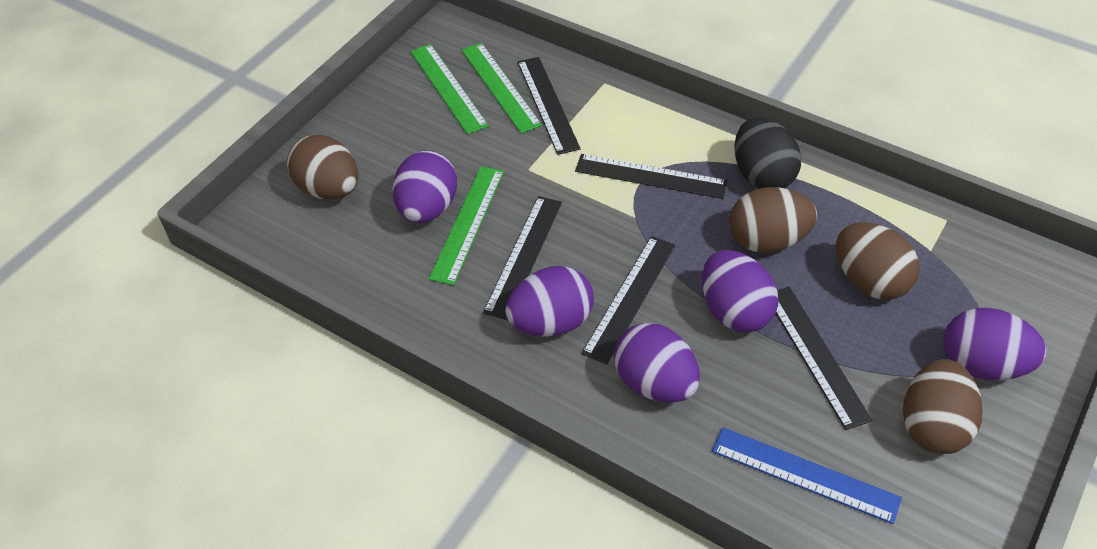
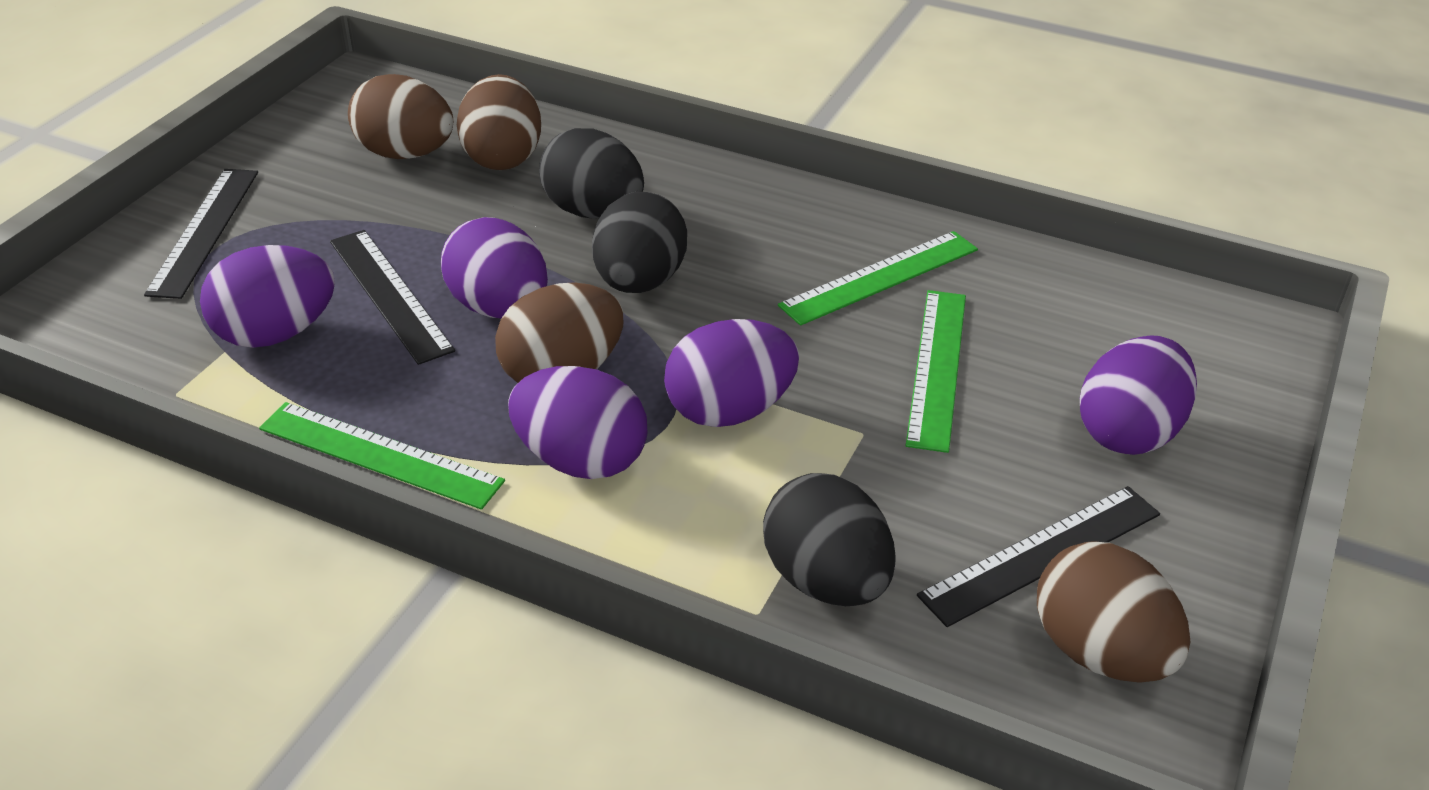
black egg: 1 -> 3
black ruler: 5 -> 3
blue ruler: 1 -> 0

